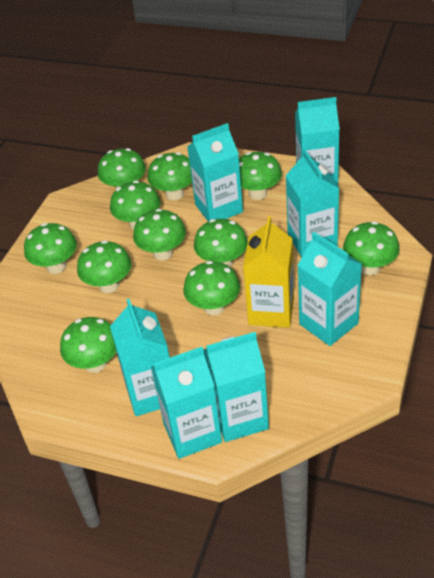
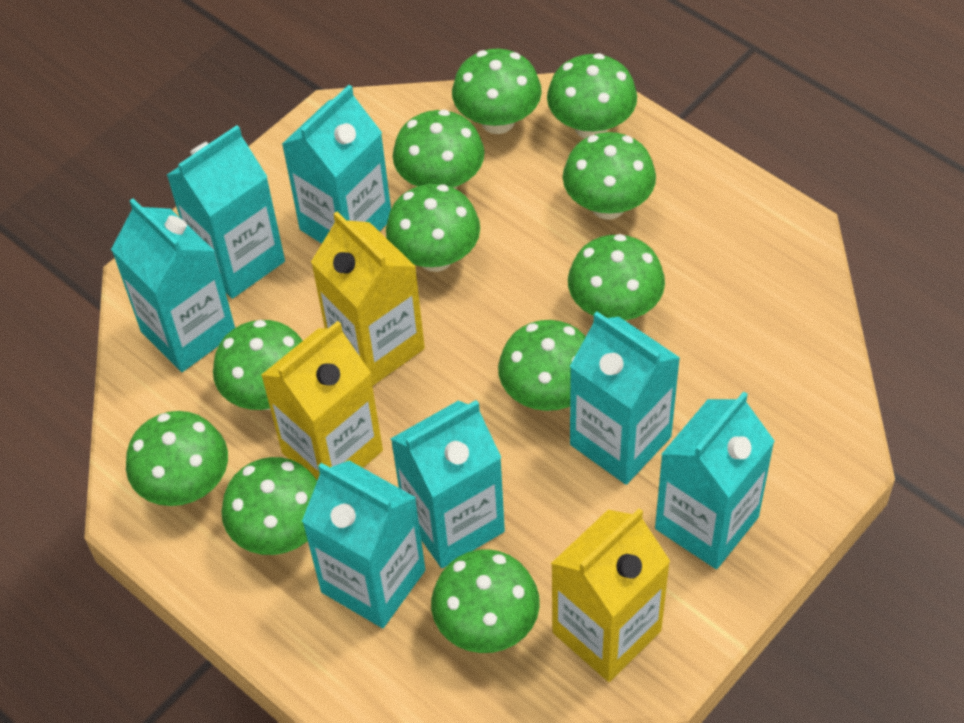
yellow carton: 1 -> 3

